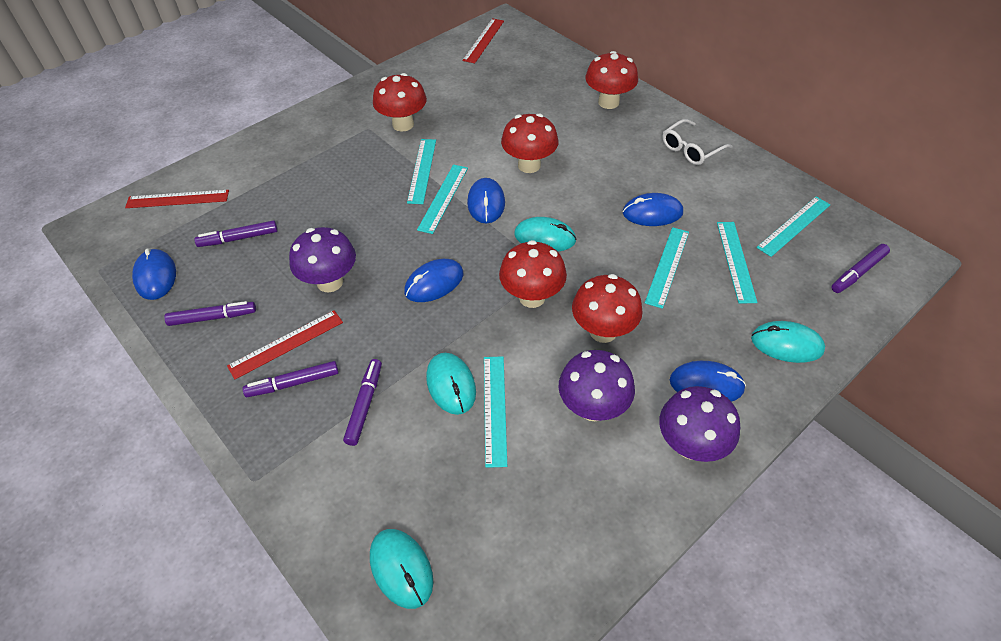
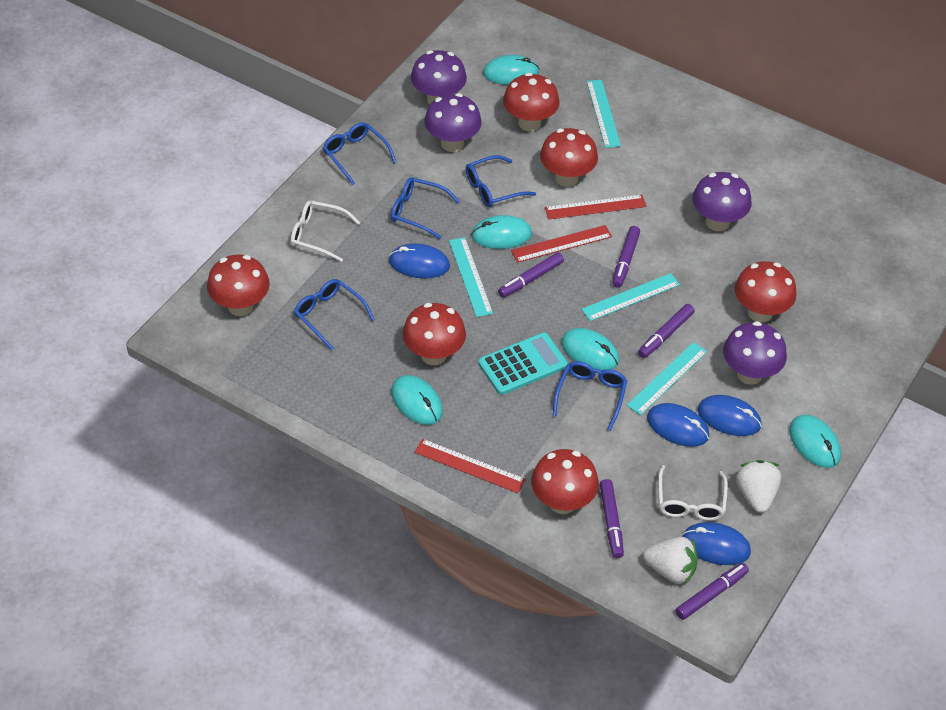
blue glasses: 0 -> 5
blue mouse: 5 -> 4
purple mushroom: 3 -> 4
red mushroom: 5 -> 6
turquoise calculator: 0 -> 1
turquoise mouse: 4 -> 5
turquoise ruler: 6 -> 4
white glasses: 1 -> 2
white strawberry: 0 -> 2

